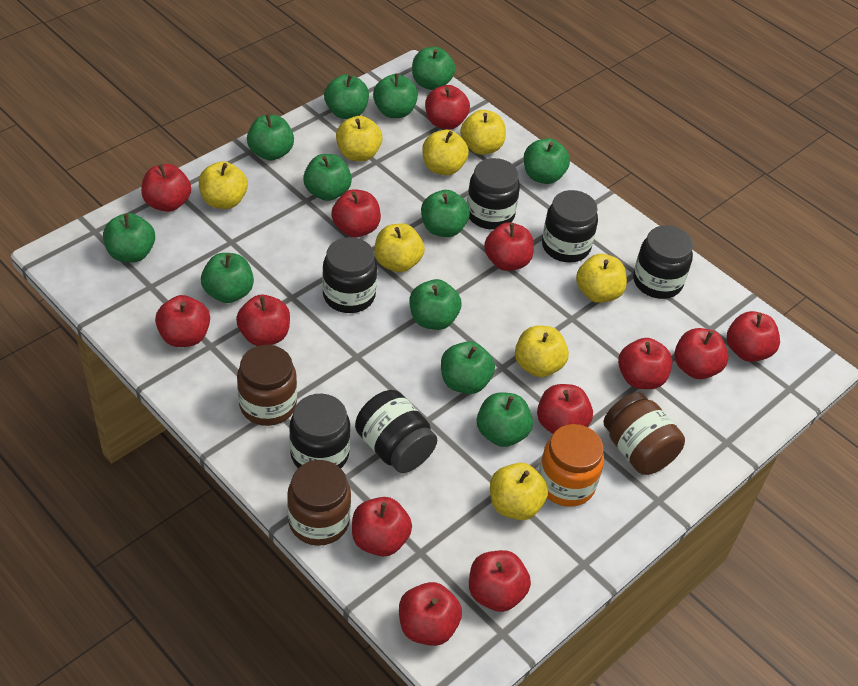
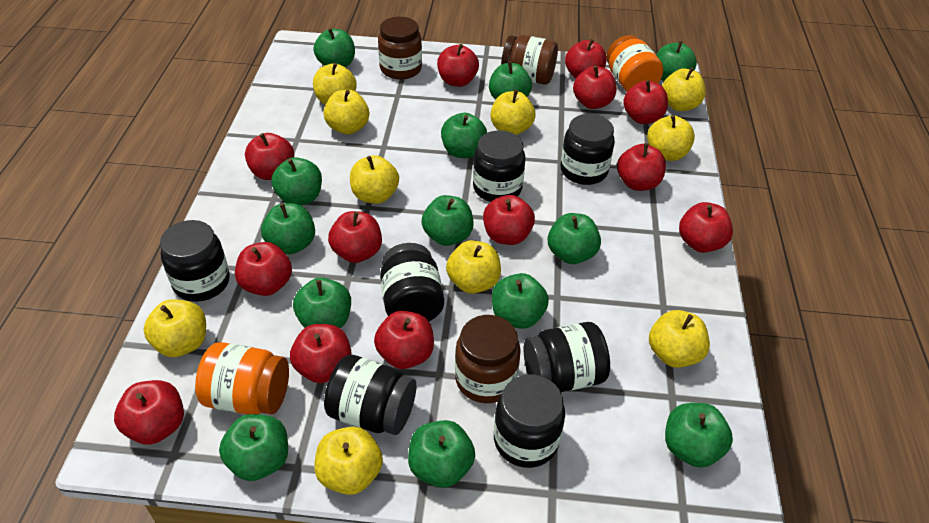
black jar: 6 -> 7
green apple: 12 -> 13
orange jar: 1 -> 2
yellow apple: 8 -> 10

